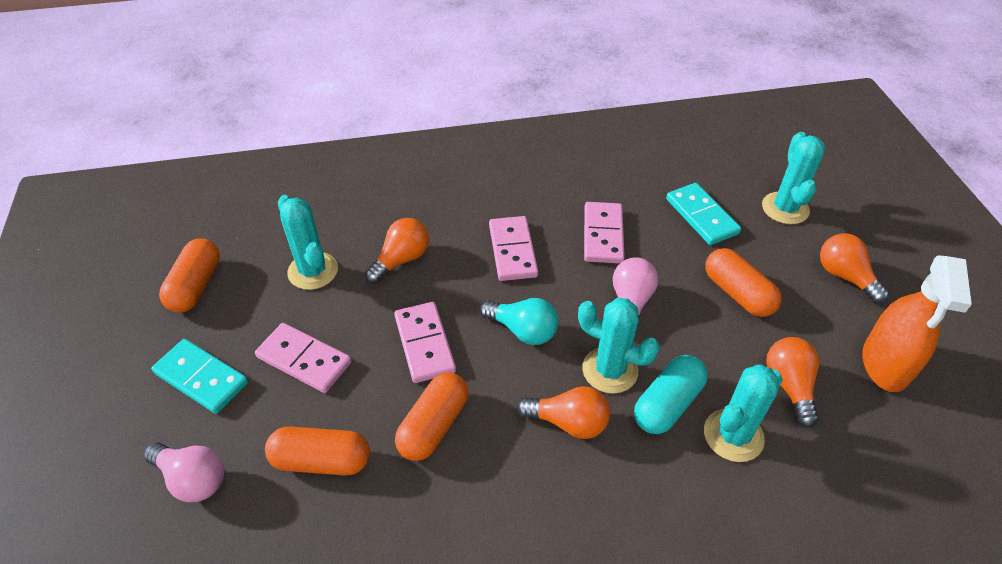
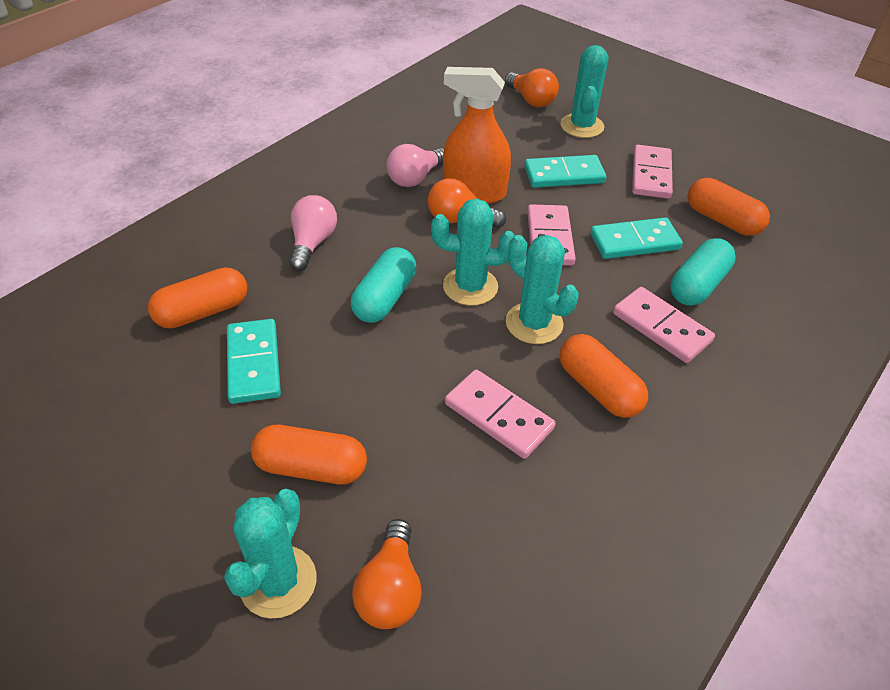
orange light bulb: 4 -> 3
turquoise capsule: 1 -> 2
turquoise domino: 2 -> 3
turquoise light bulb: 1 -> 0

